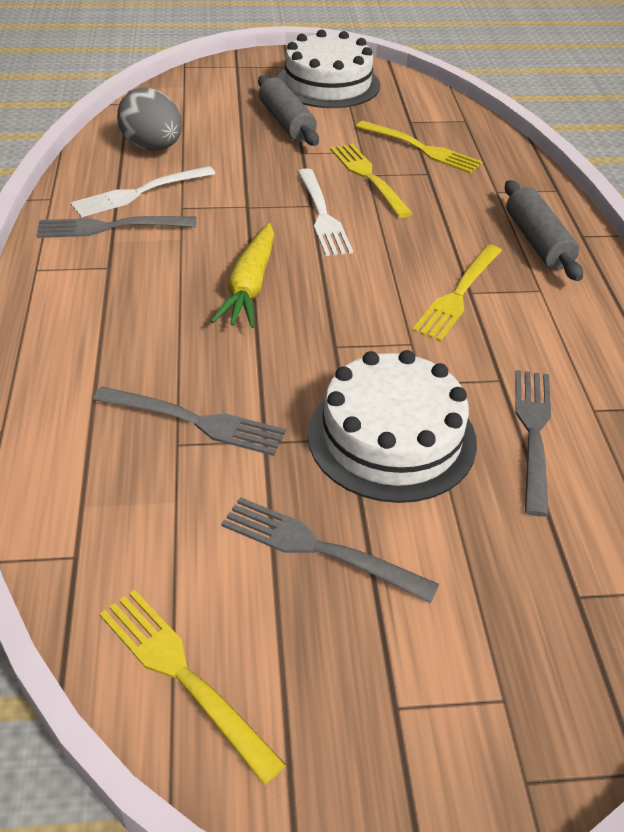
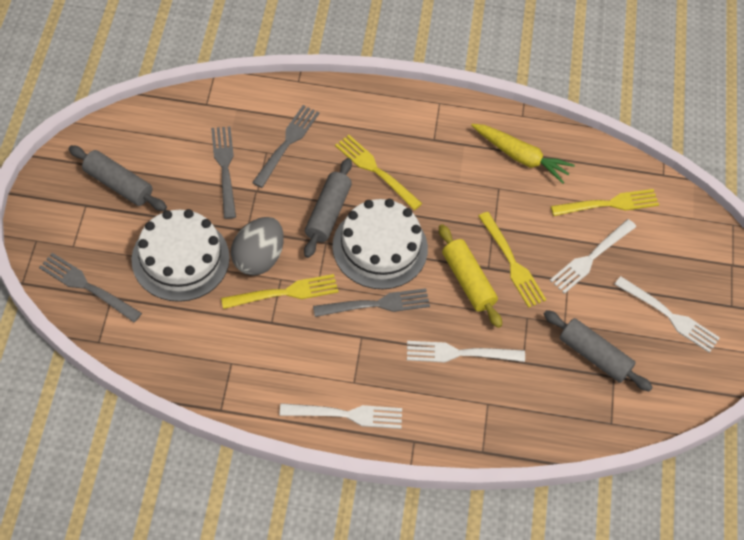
grey rolling pin: 2 -> 3
white fork: 2 -> 4
yellow rolling pin: 0 -> 1

